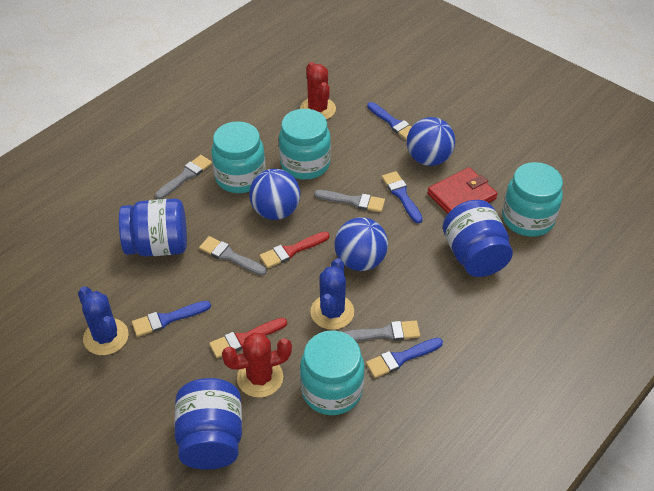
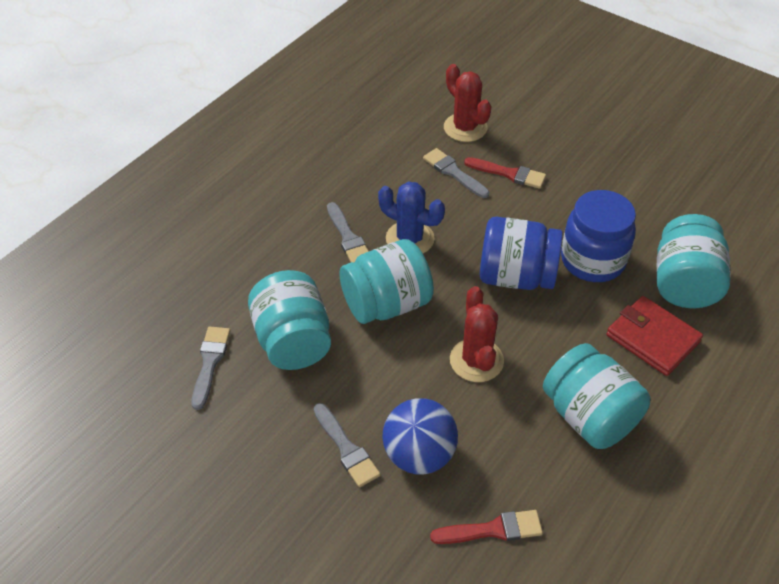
blue ball: 3 -> 1
blue brush: 4 -> 0
blue cactus: 2 -> 1
blue jar: 3 -> 2

